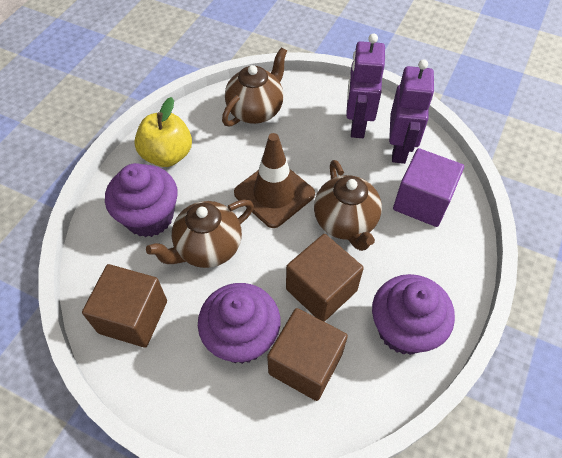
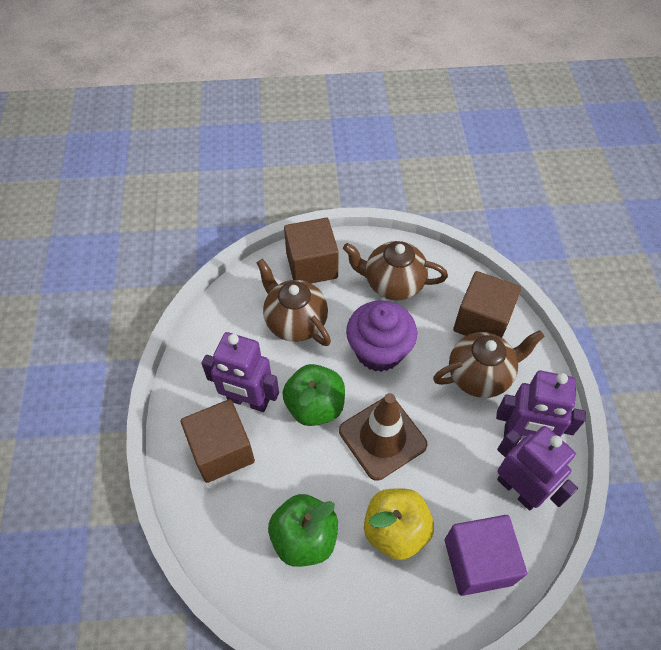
green apple: 0 -> 2
purple cupcake: 3 -> 1
purple robot: 2 -> 3

